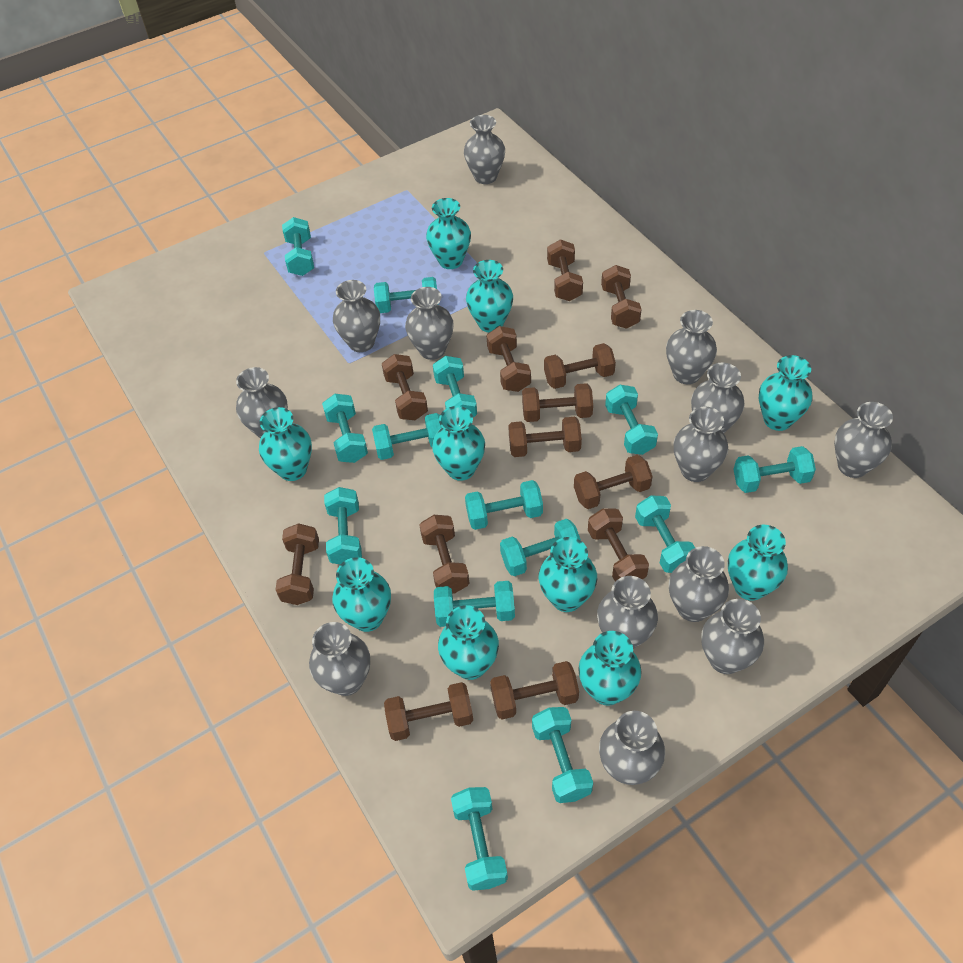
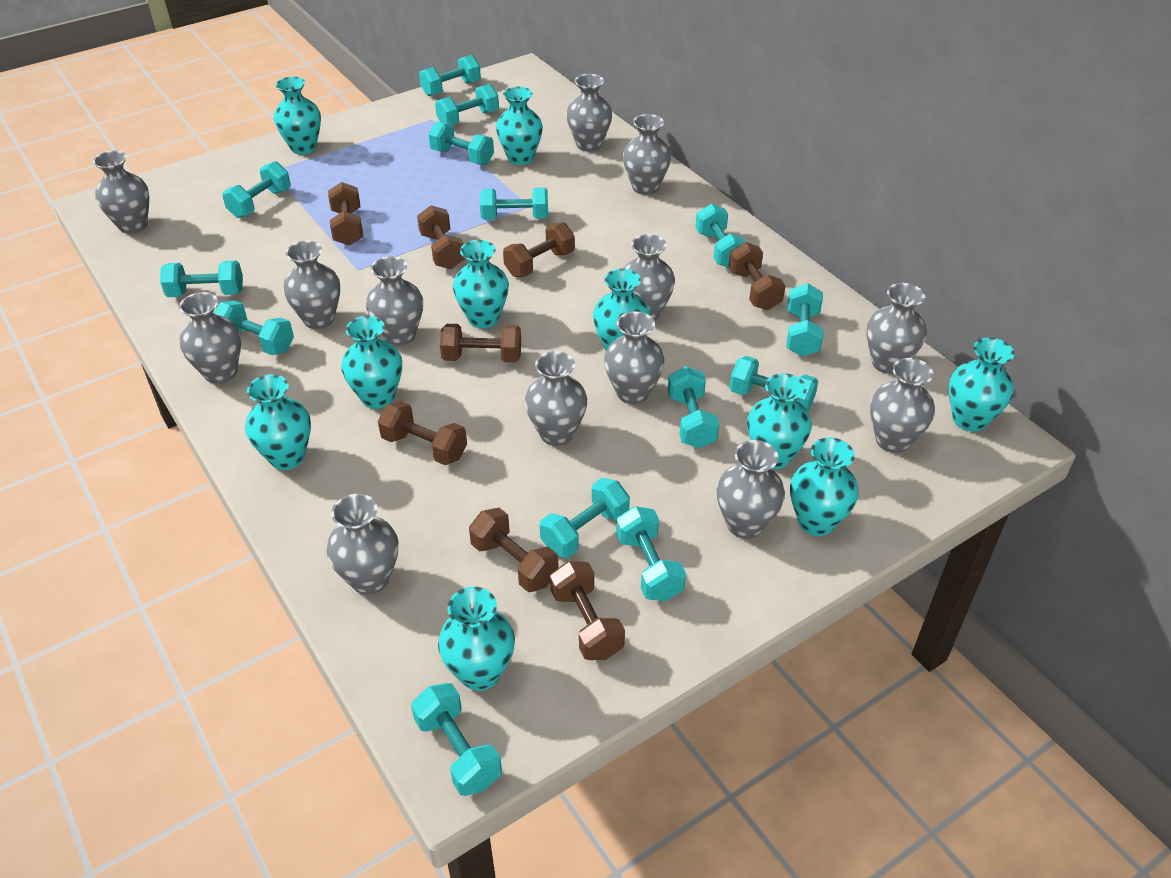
brown dumbbell: 13 -> 8

